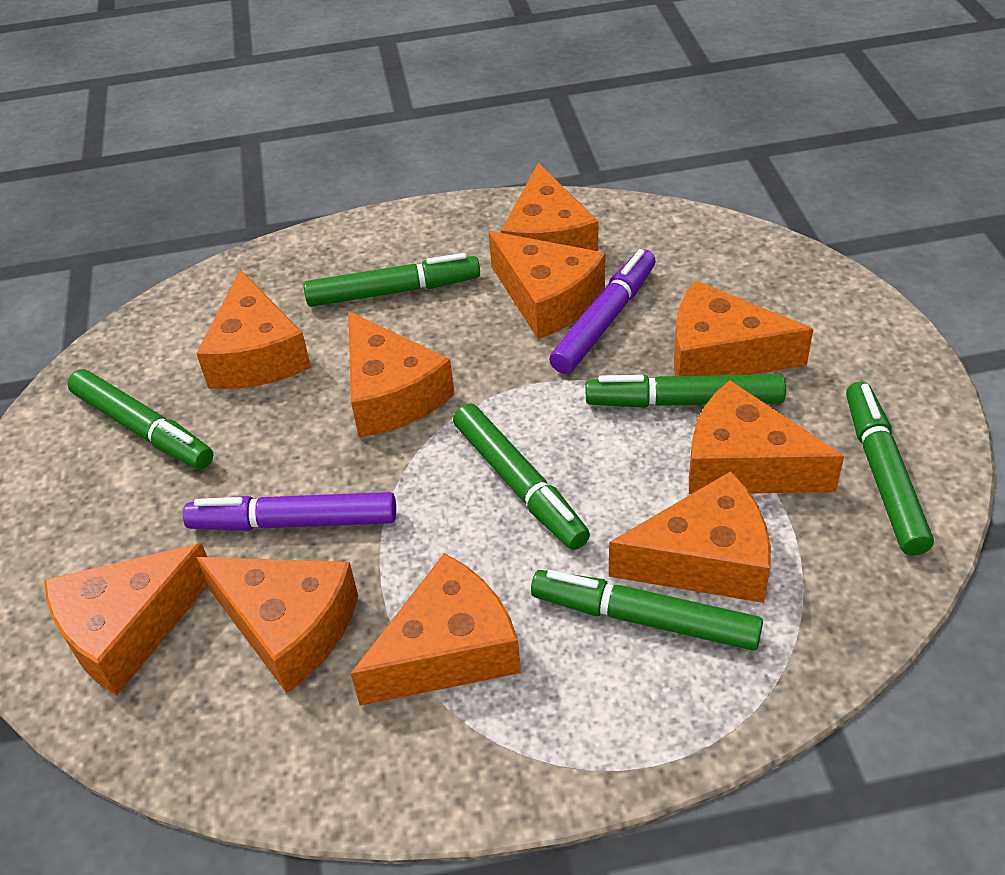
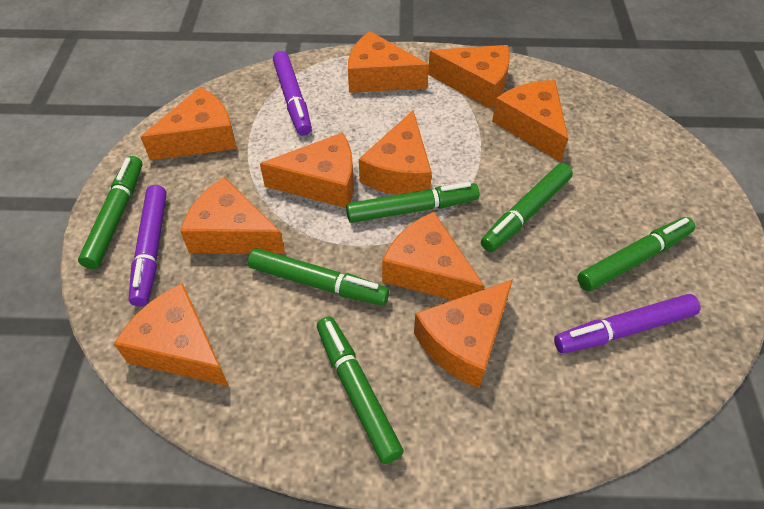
purple marker: 2 -> 3

